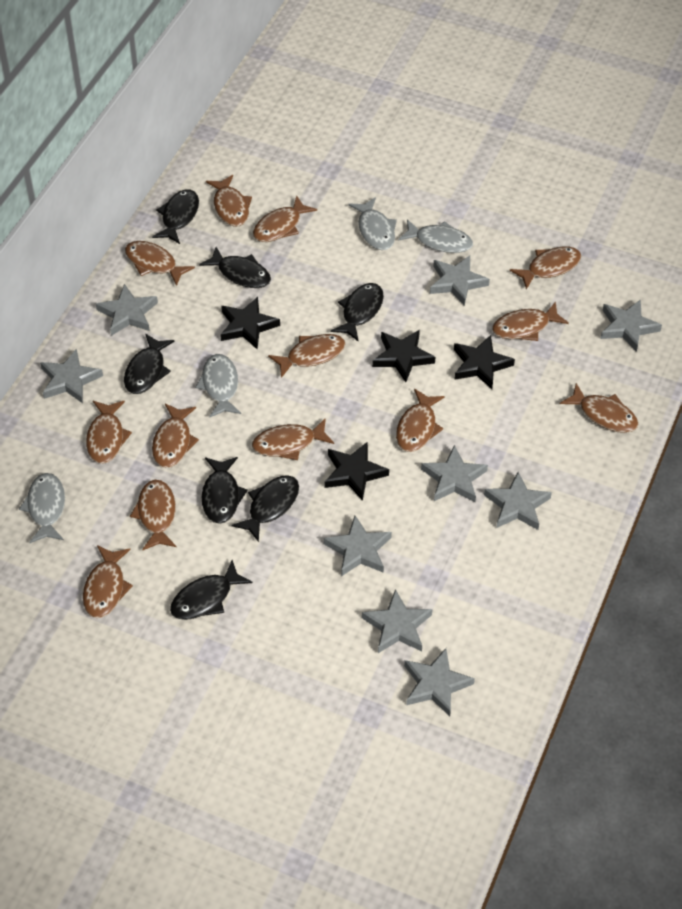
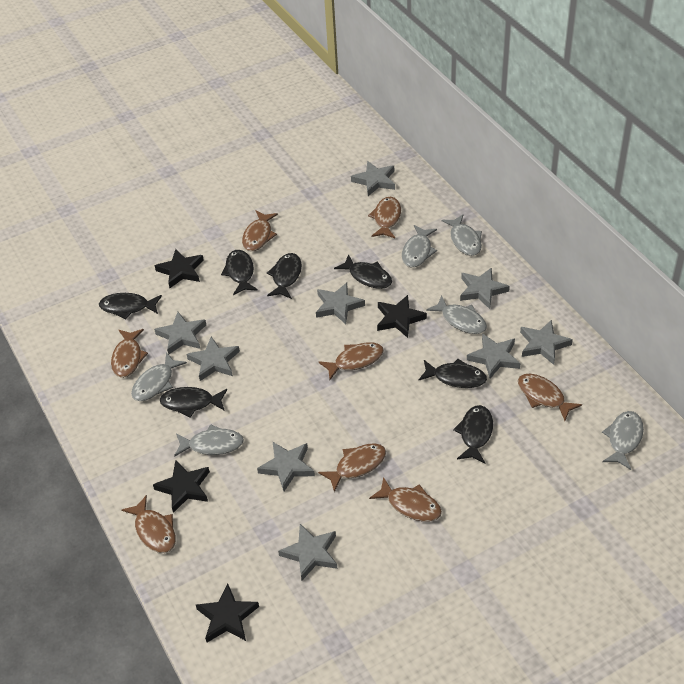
brown fish: 13 -> 8
grey fish: 4 -> 6

